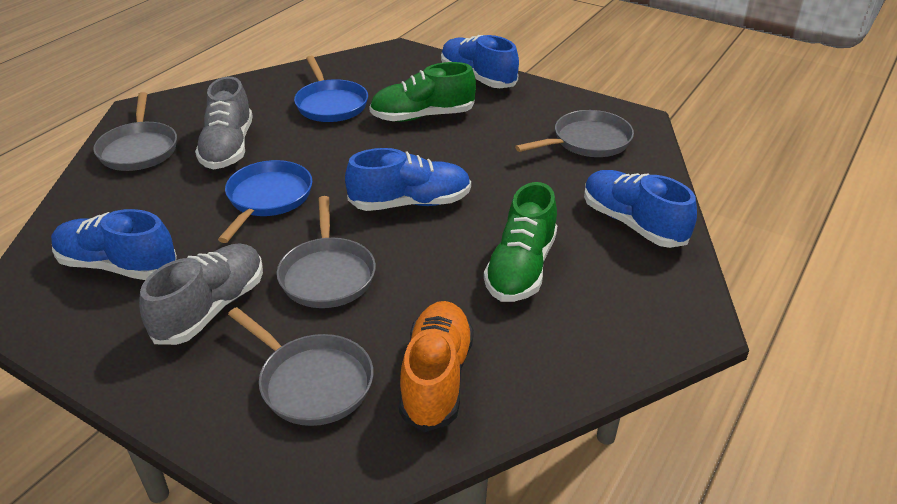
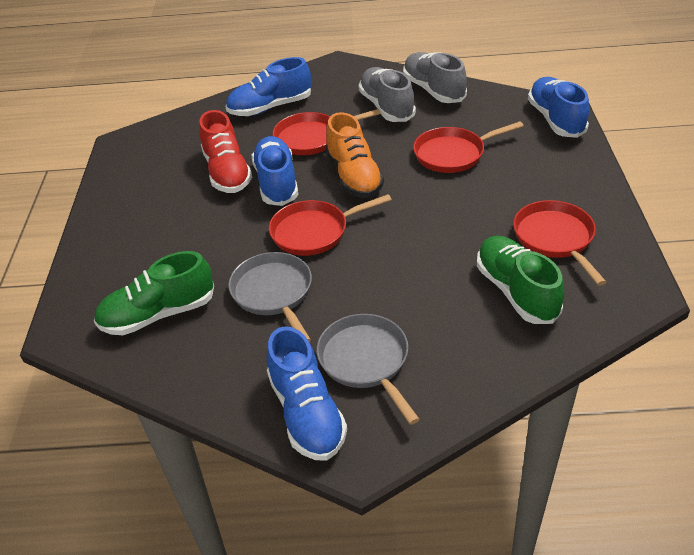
blue pan: 2 -> 0
grey pan: 4 -> 2
red pan: 0 -> 4
red shoe: 0 -> 1

